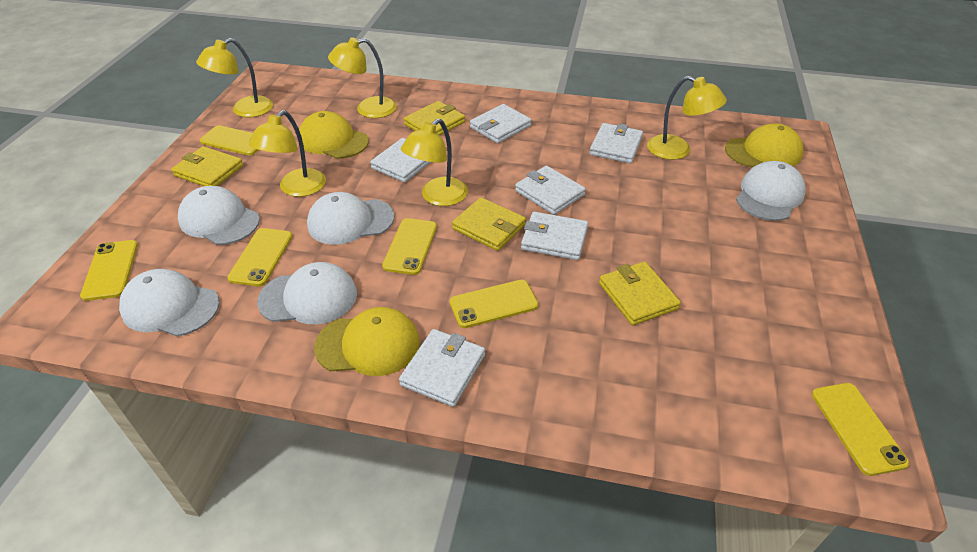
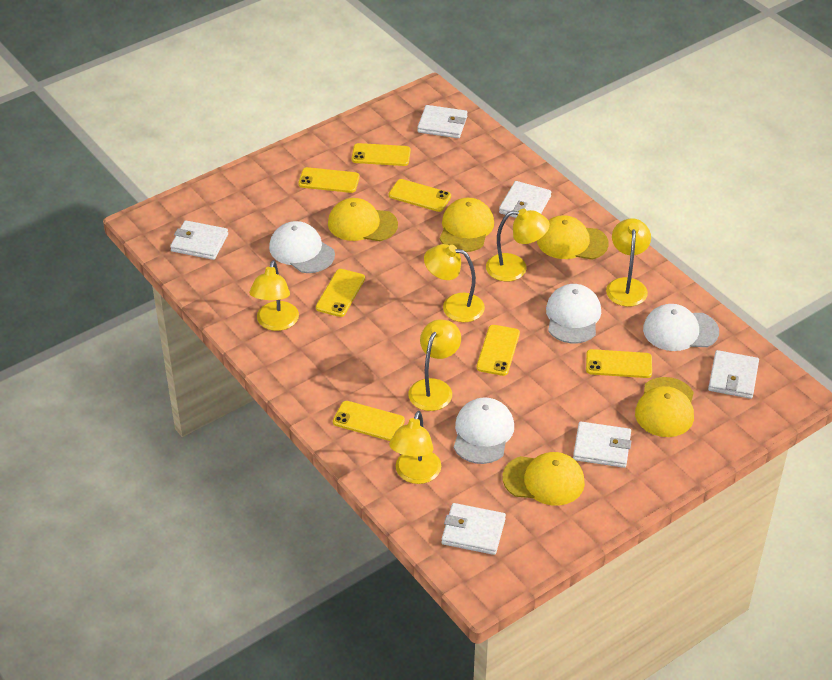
white cap: 5 -> 4
yellow cap: 3 -> 5
yellow lamp: 5 -> 6
yellow phone: 6 -> 7
yellow wallet: 4 -> 0

